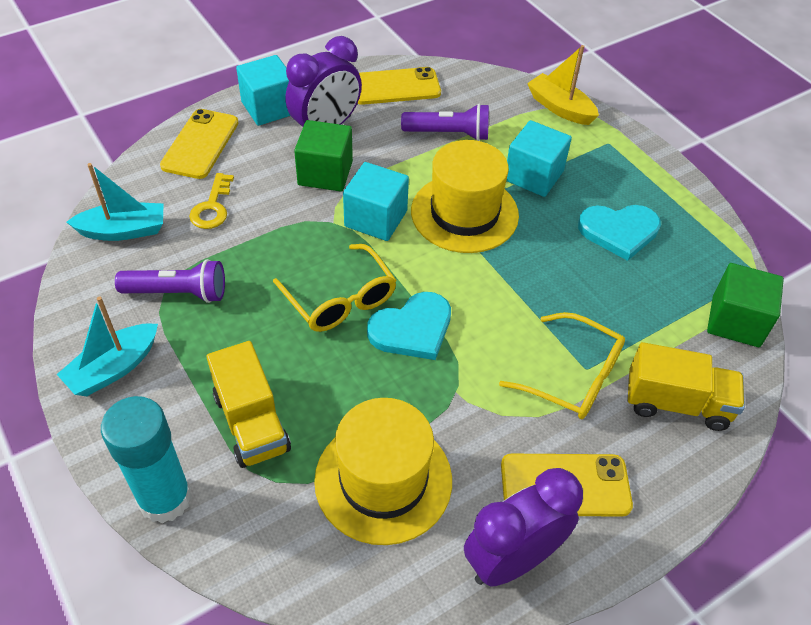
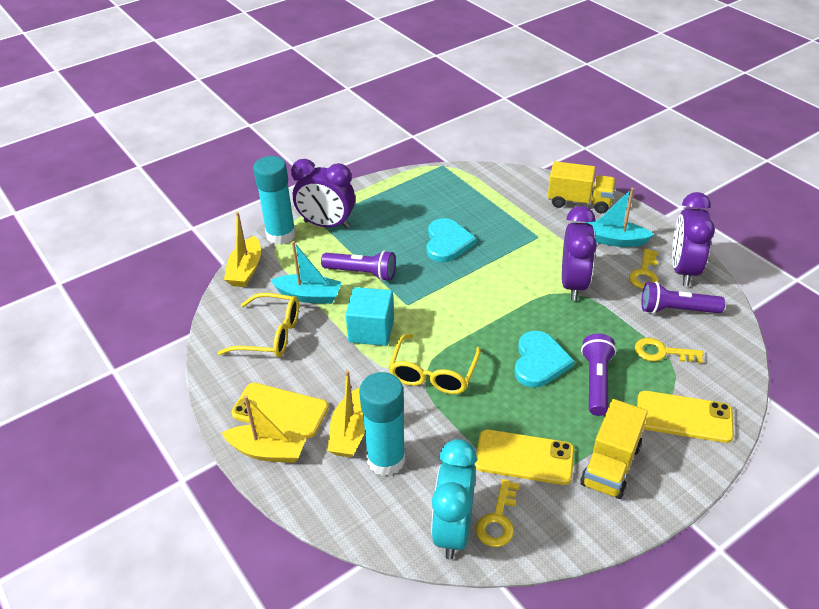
green cube: 2 -> 0
purple clock: 2 -> 3
purple flashlight: 2 -> 3
turquoise clock: 0 -> 1
turquoise cube: 3 -> 1
turquoise glue stick: 1 -> 2
yellow boat: 1 -> 3
yellow hat: 2 -> 0
yellow key: 1 -> 3

